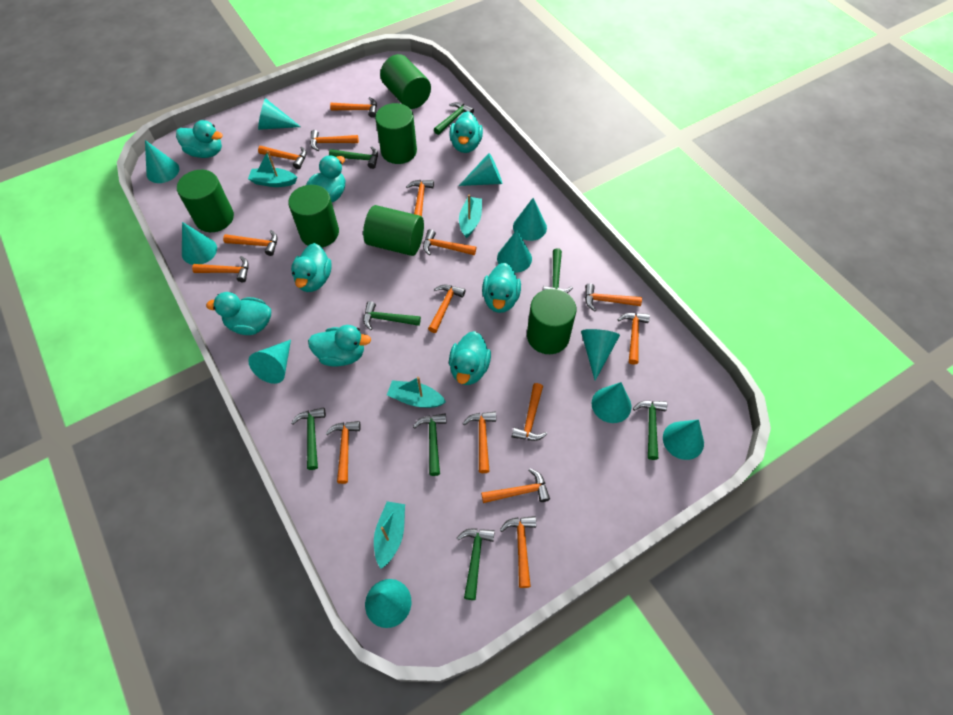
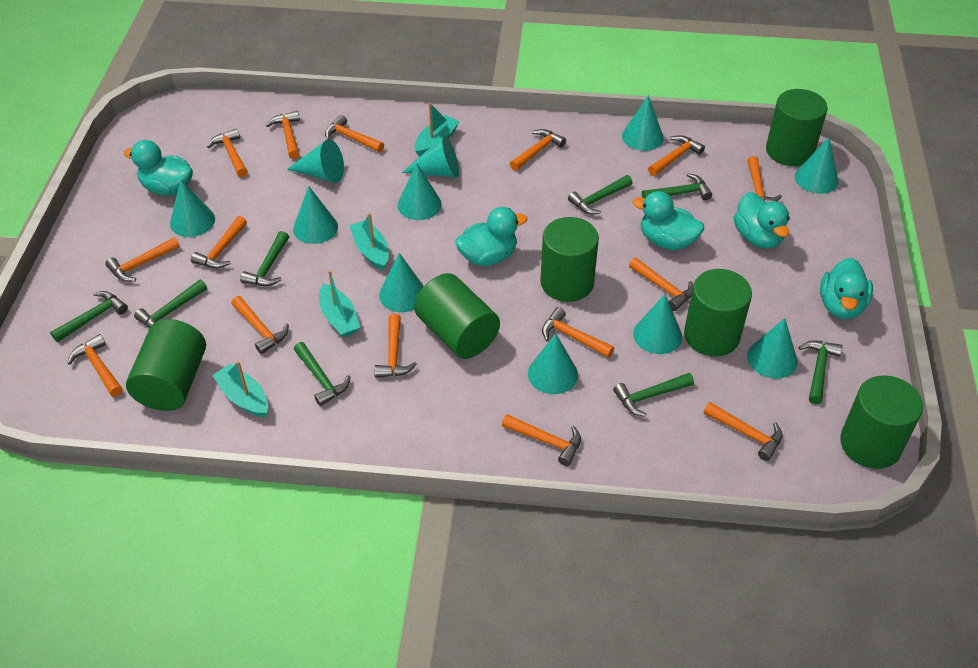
turquoise duck: 8 -> 5

